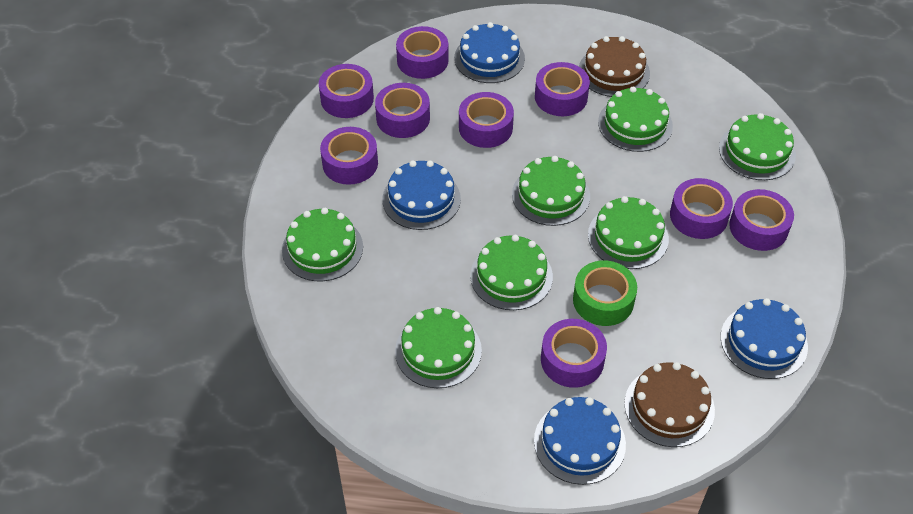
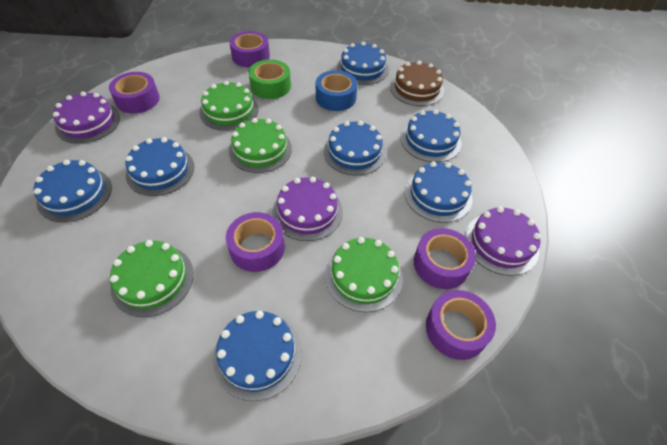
blue cake: 4 -> 7
blue tape: 0 -> 1
brown cake: 2 -> 1
green cake: 7 -> 4
purple cake: 0 -> 3
purple tape: 9 -> 5

